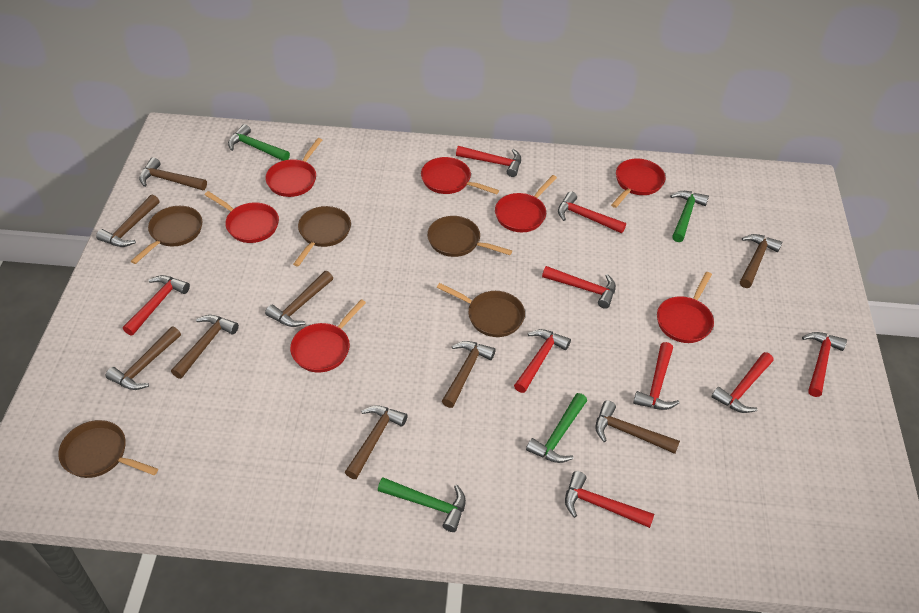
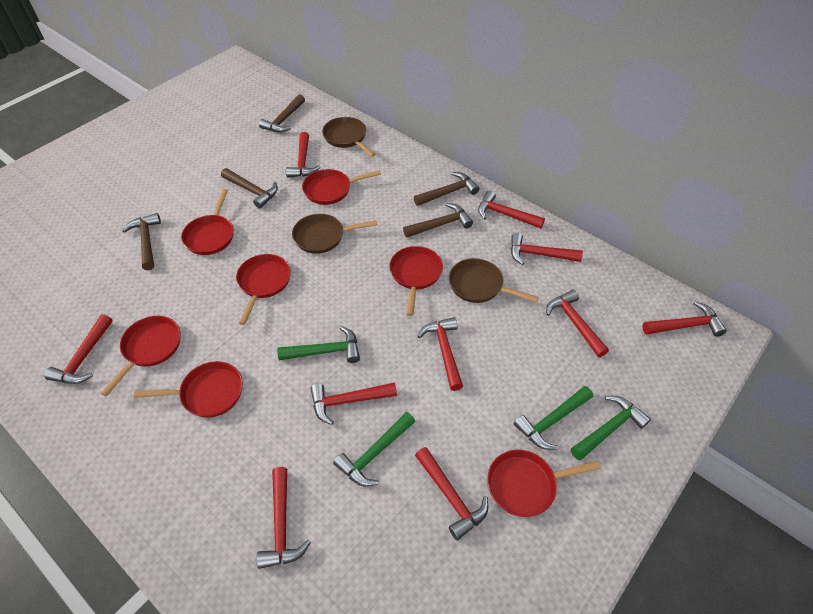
brown hammer: 9 -> 5
brown pan: 5 -> 3
red hammer: 9 -> 10

